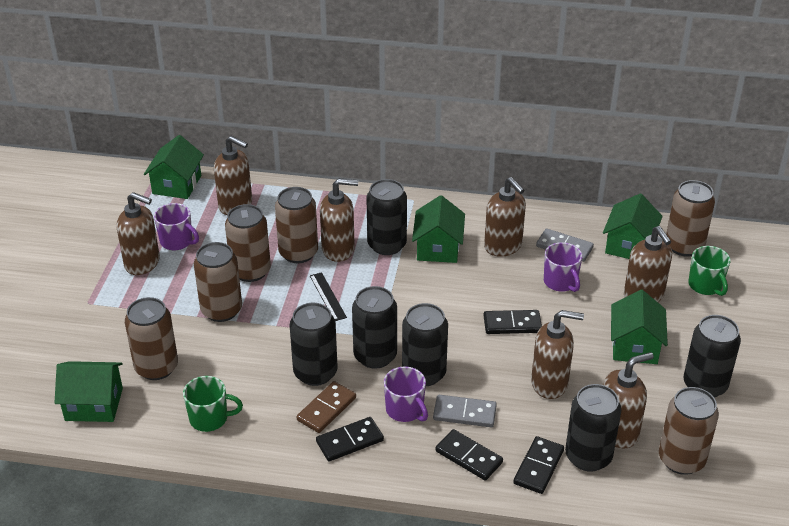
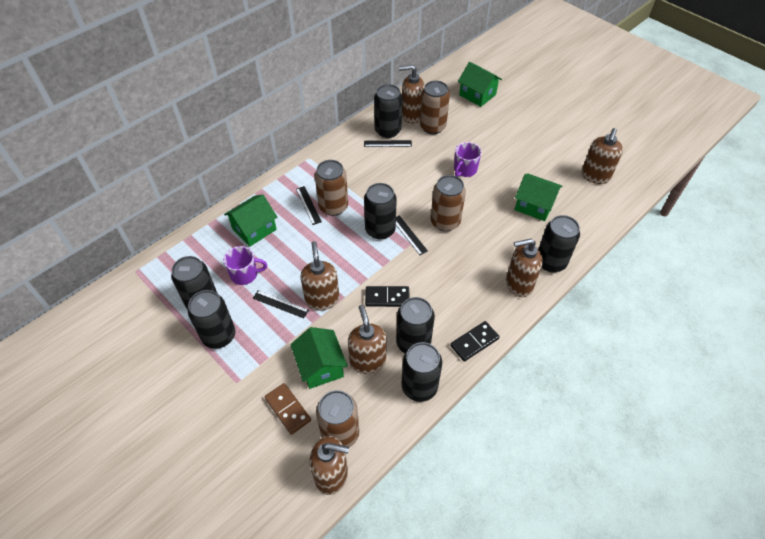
black can: 6 -> 7
black domino: 4 -> 2
black ruler: 1 -> 4
brown can: 6 -> 4
brown soap dispenser: 7 -> 6
green house: 5 -> 4
green mug: 2 -> 0
grey domino: 2 -> 0
purple mug: 3 -> 2

